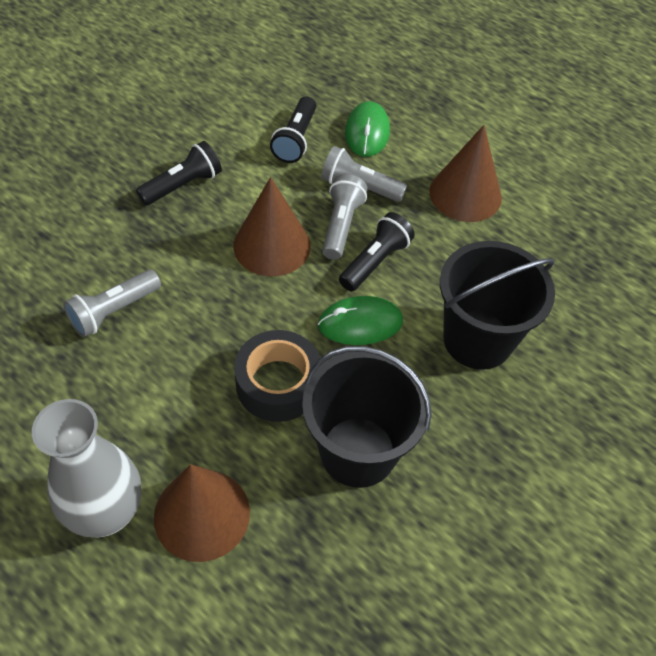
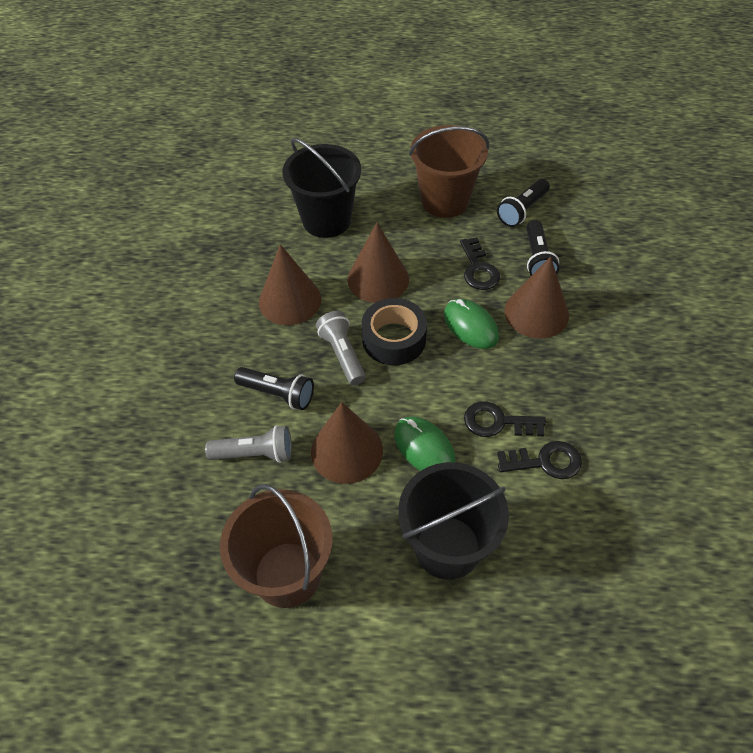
black key: 0 -> 3
brown bucket: 0 -> 2
brown cone: 3 -> 4
grey flashlight: 3 -> 2
grey vase: 1 -> 0

